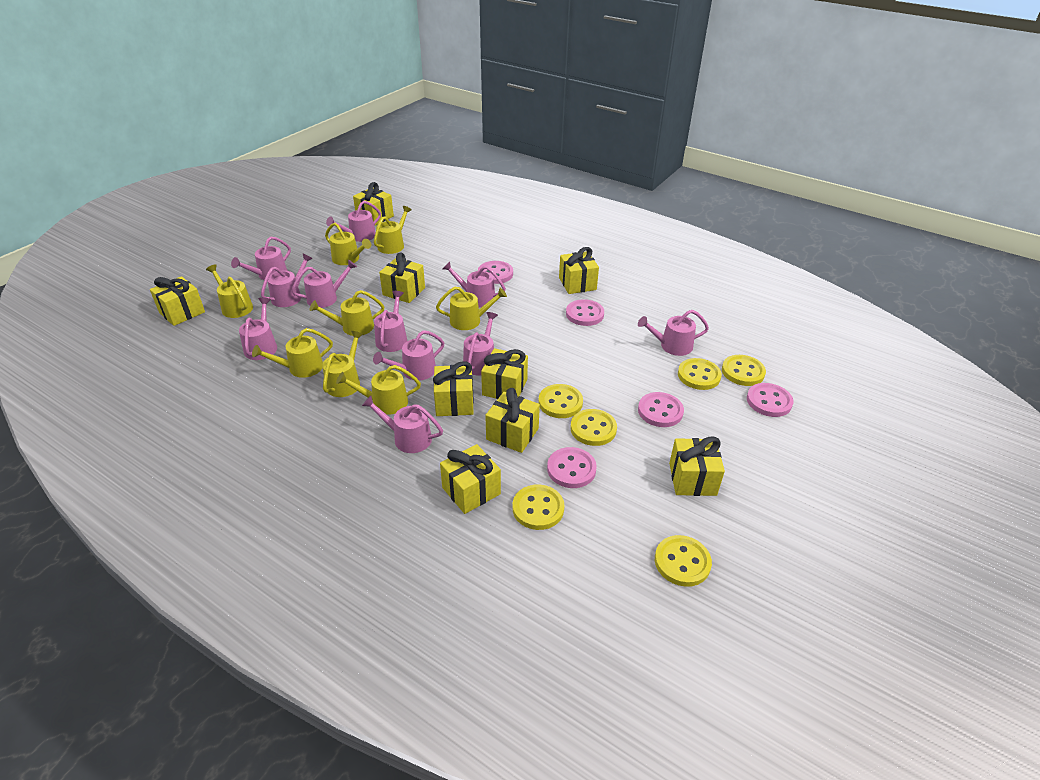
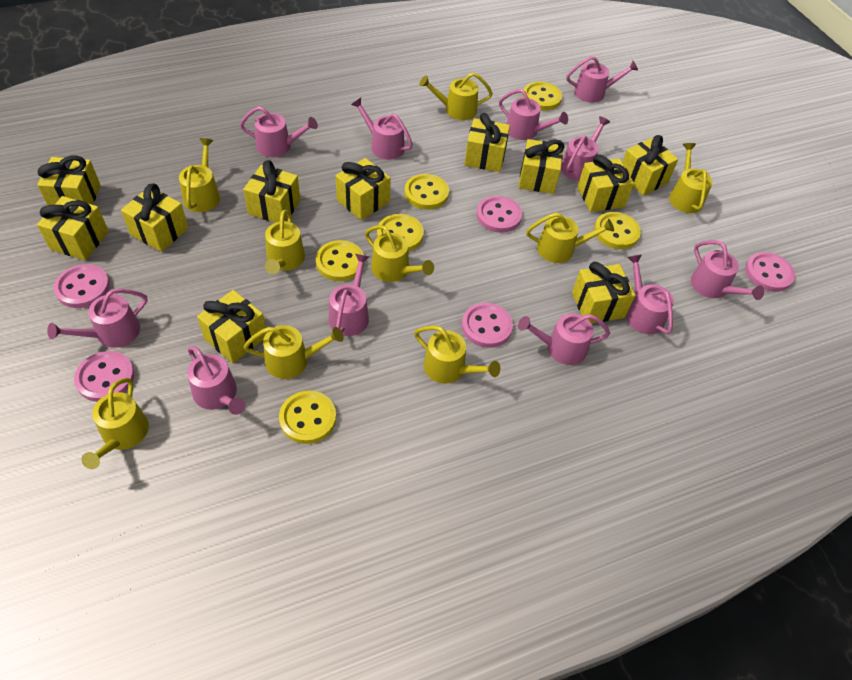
yellow gift: 9 -> 11
yellow watering can: 8 -> 9

